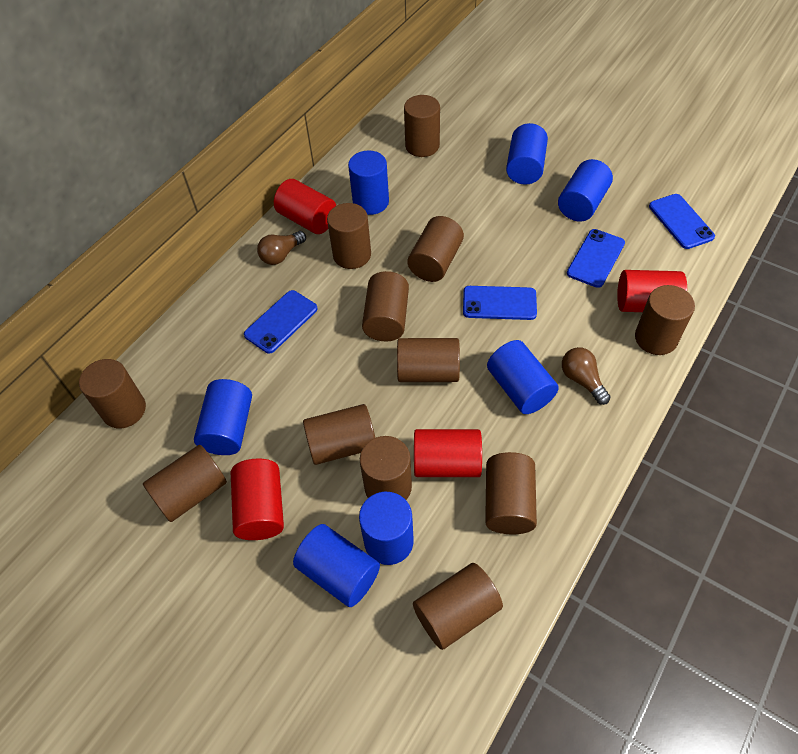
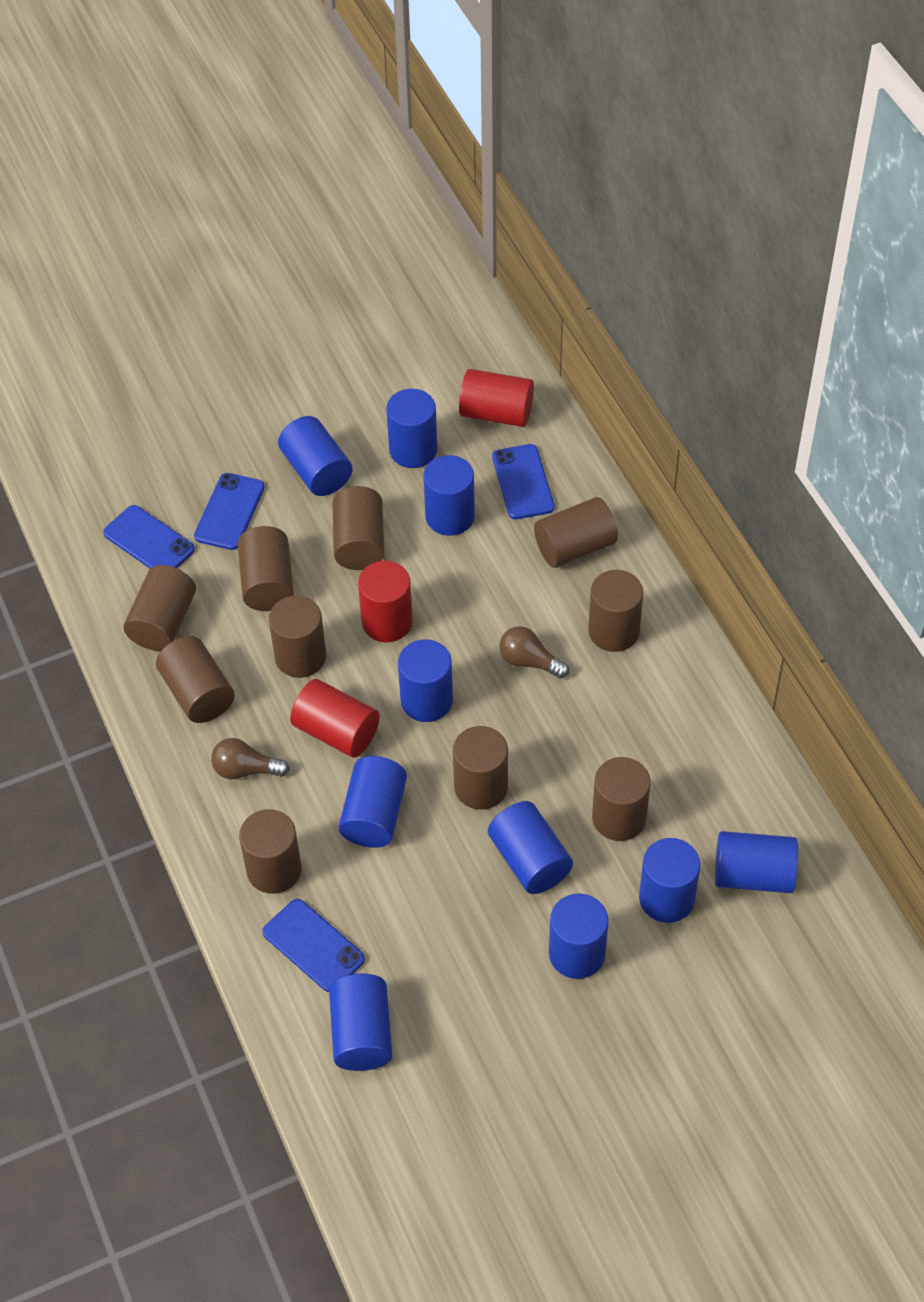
blue cylinder: 7 -> 10
brown cylinder: 12 -> 10
red cylinder: 4 -> 3

